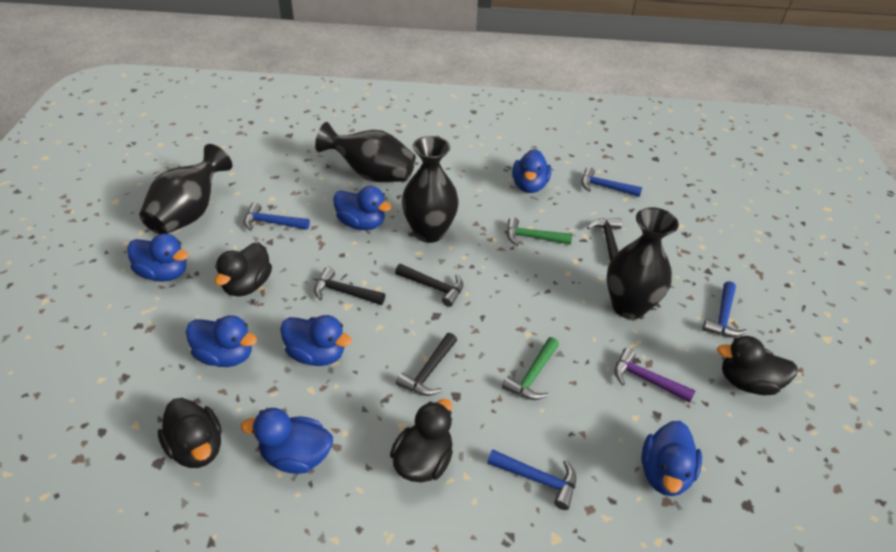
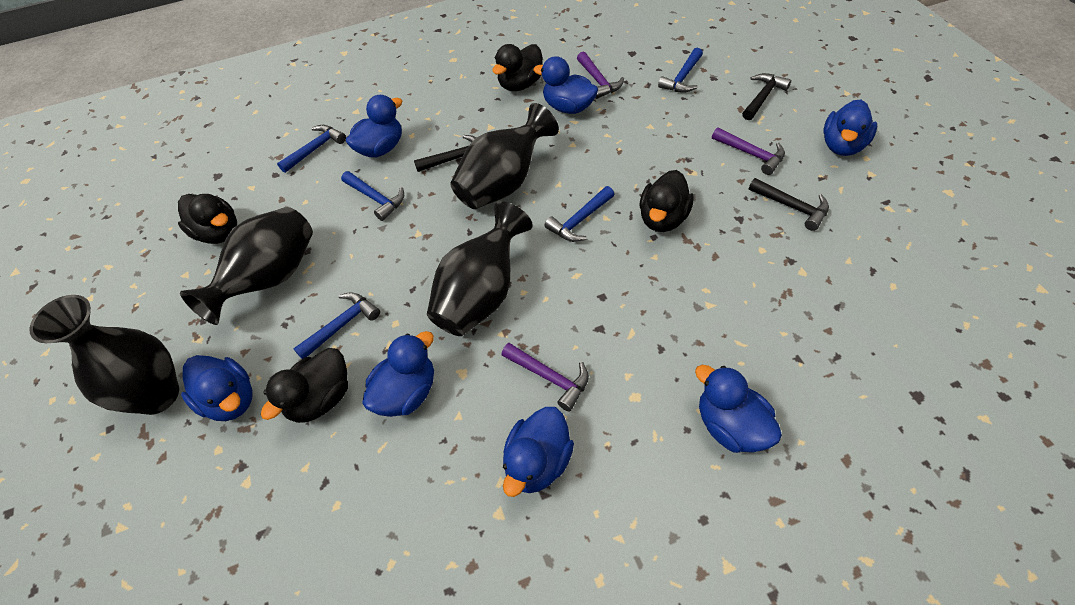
black hammer: 4 -> 3
blue hammer: 4 -> 5
green hammer: 2 -> 0
purple hammer: 1 -> 3

